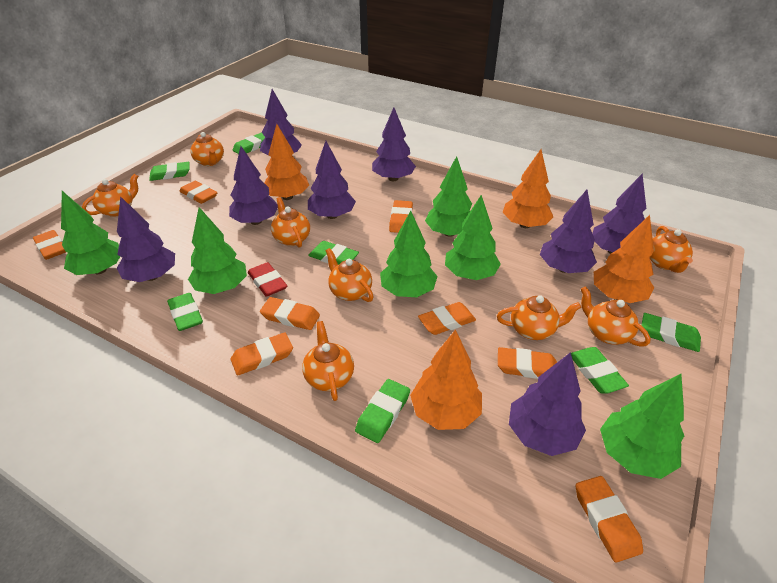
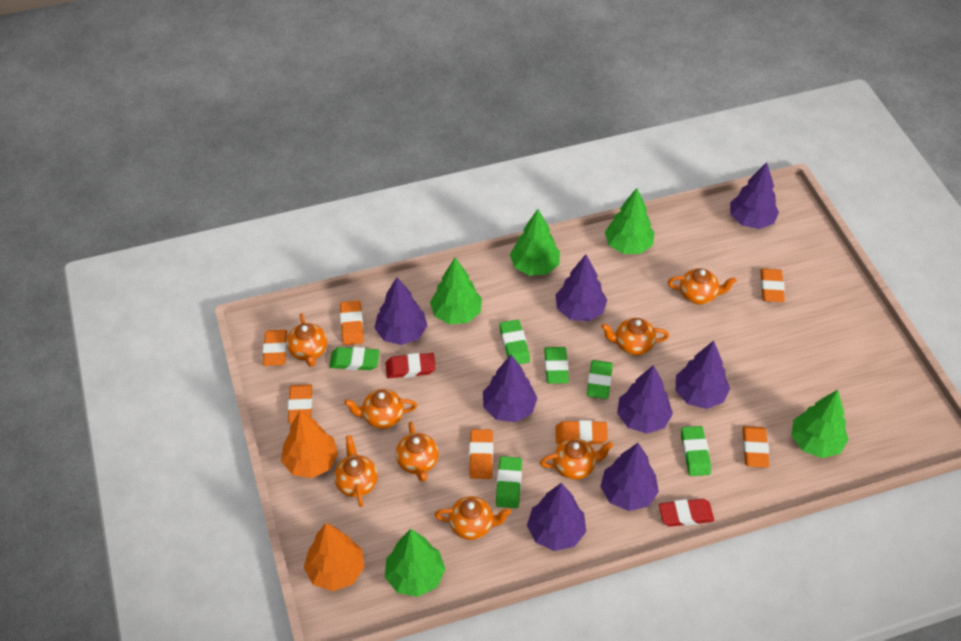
green eraser: 7 -> 6
green tree: 6 -> 5
orange eraser: 8 -> 7
orange tree: 4 -> 2
red eraser: 1 -> 2

